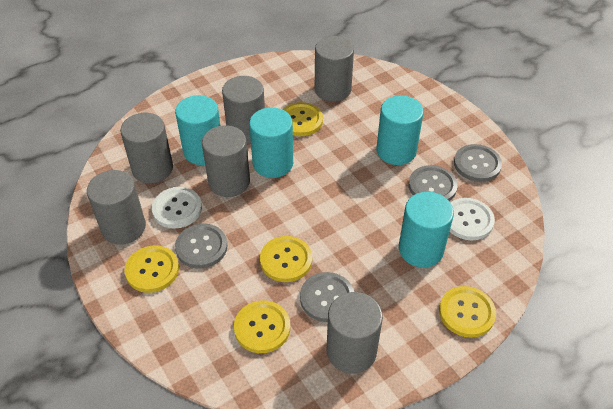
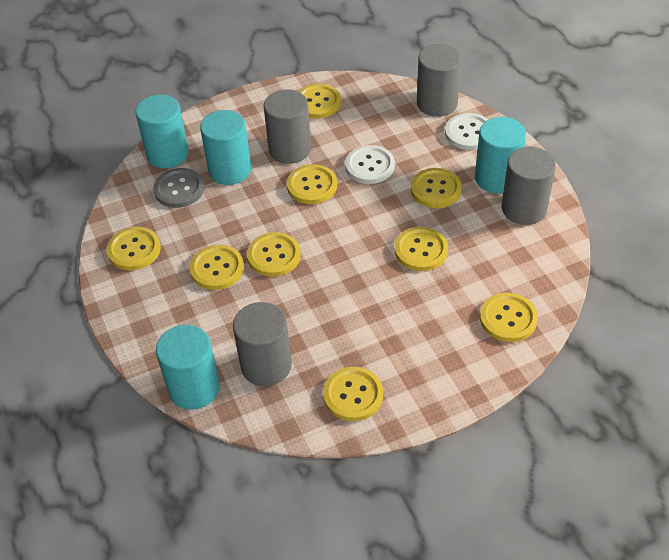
grey button: 4 -> 1
grey cylinder: 6 -> 4
yellow button: 5 -> 9

